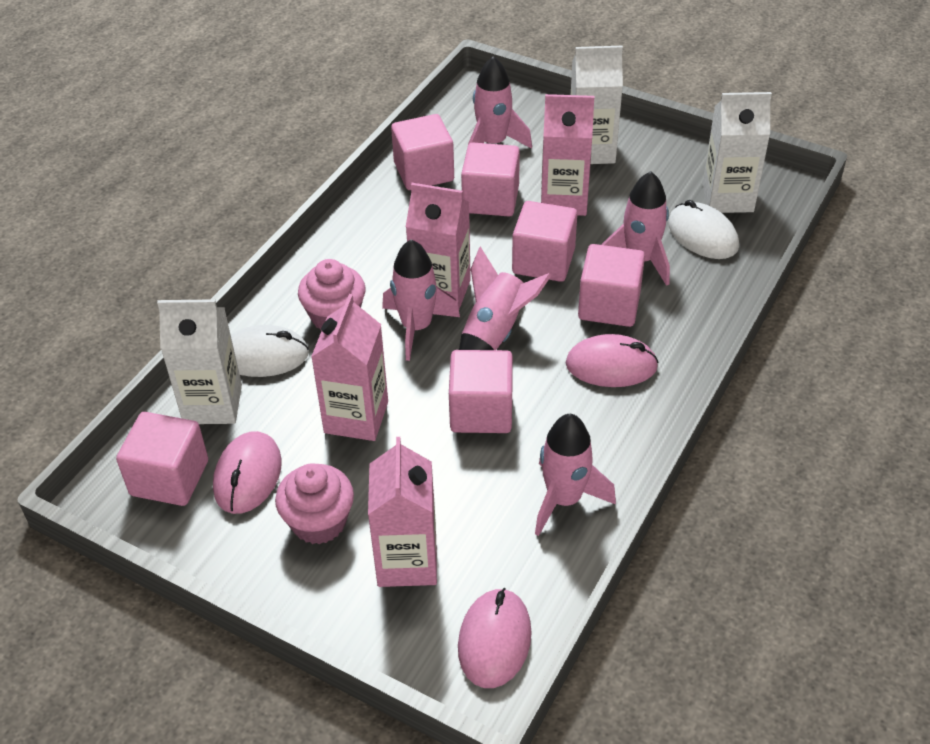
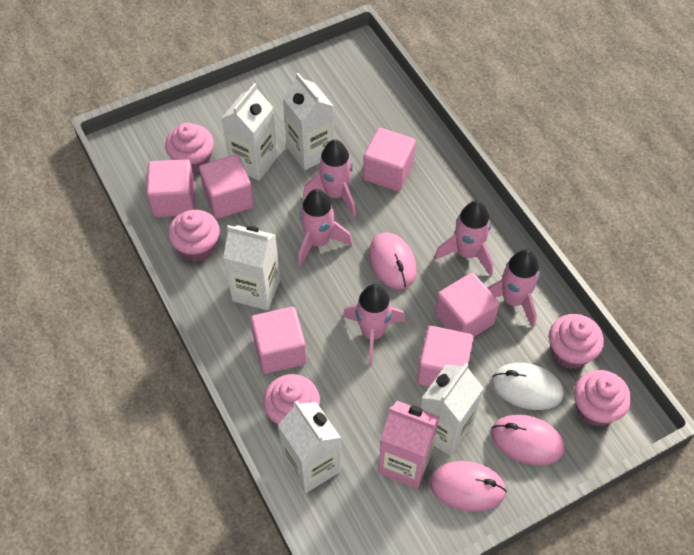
pink carton: 4 -> 1
pink cupcake: 2 -> 5
white carton: 3 -> 5
white mouse: 2 -> 1

